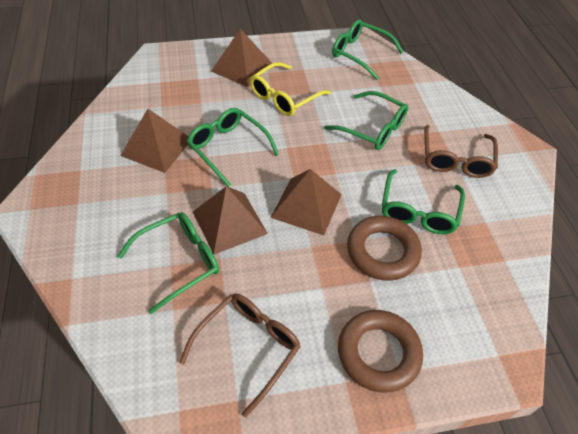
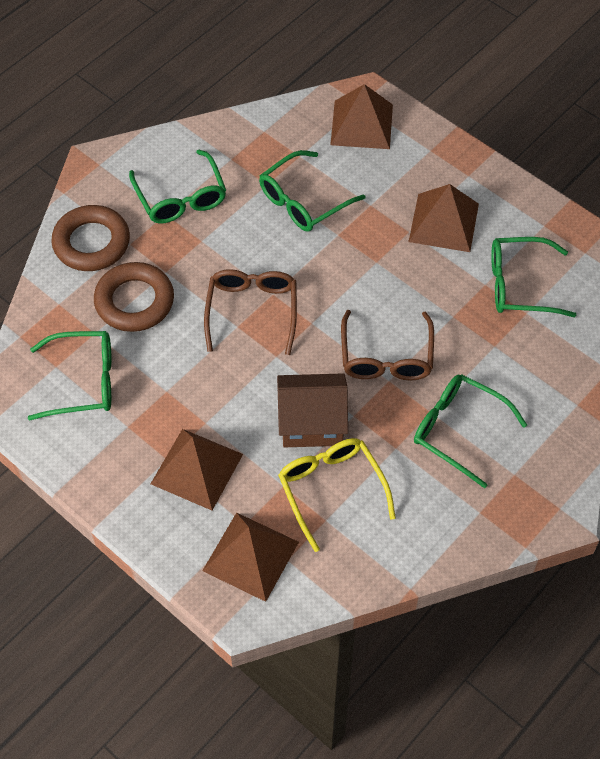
brown house: 0 -> 1

